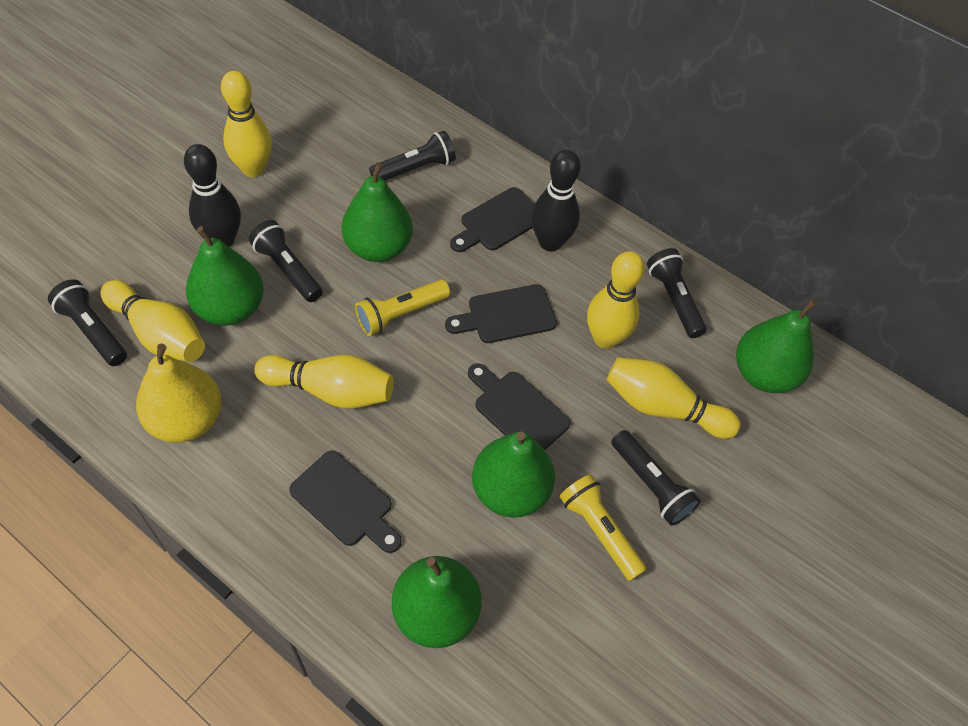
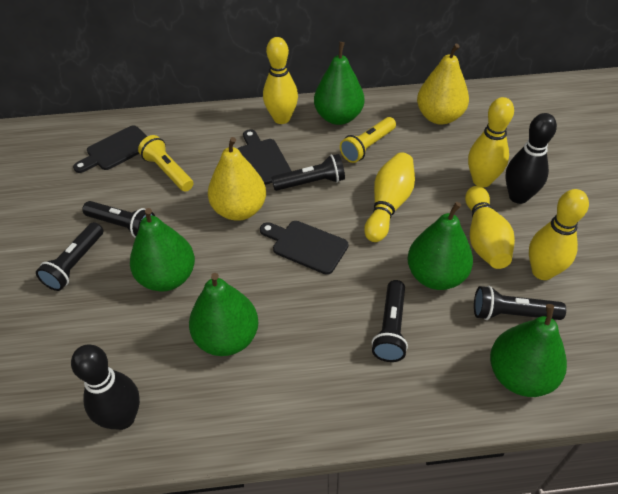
black cutting board: 4 -> 3
yellow pear: 1 -> 2

